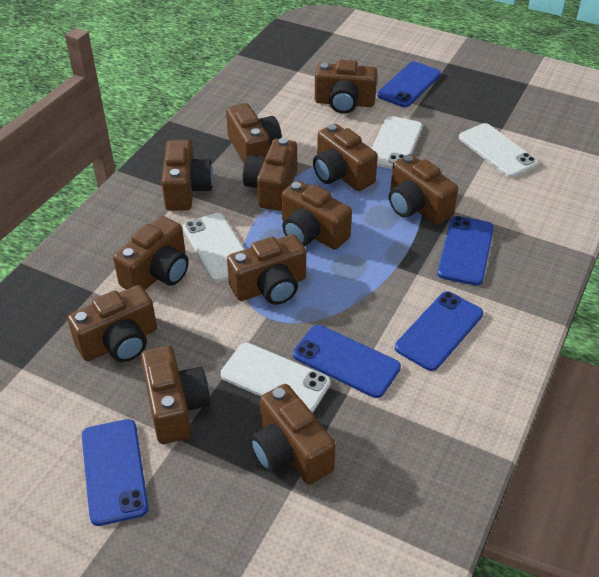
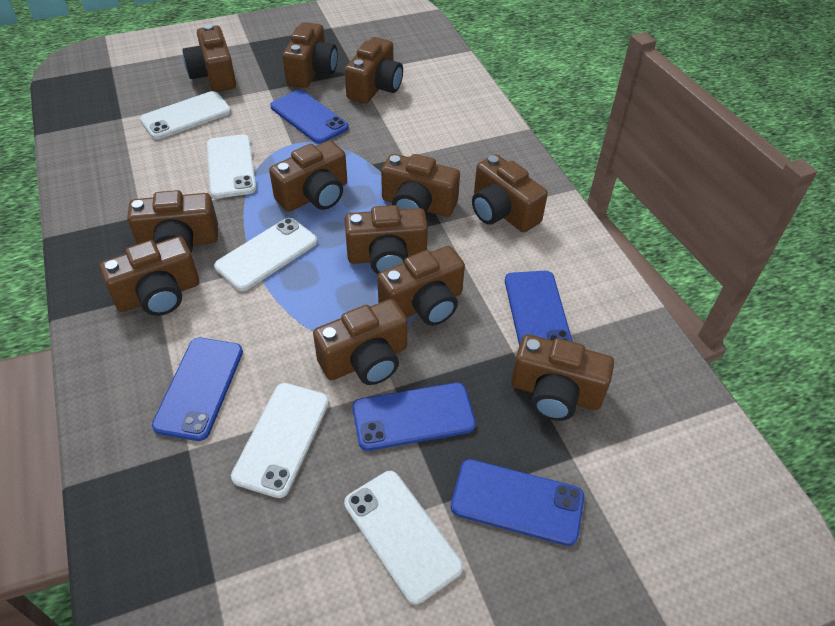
white phone: 4 -> 5

